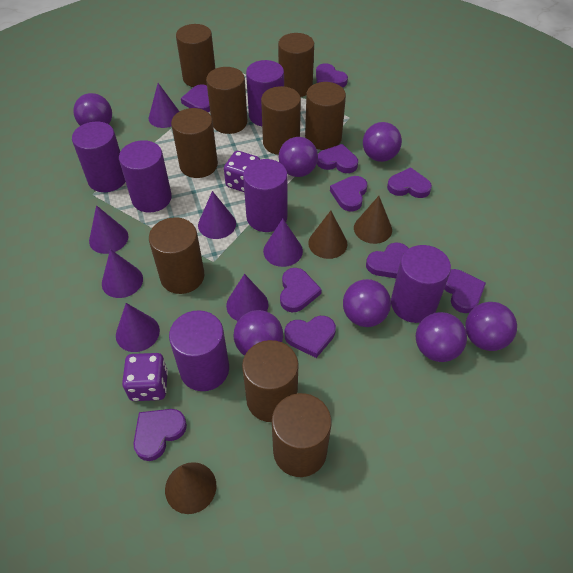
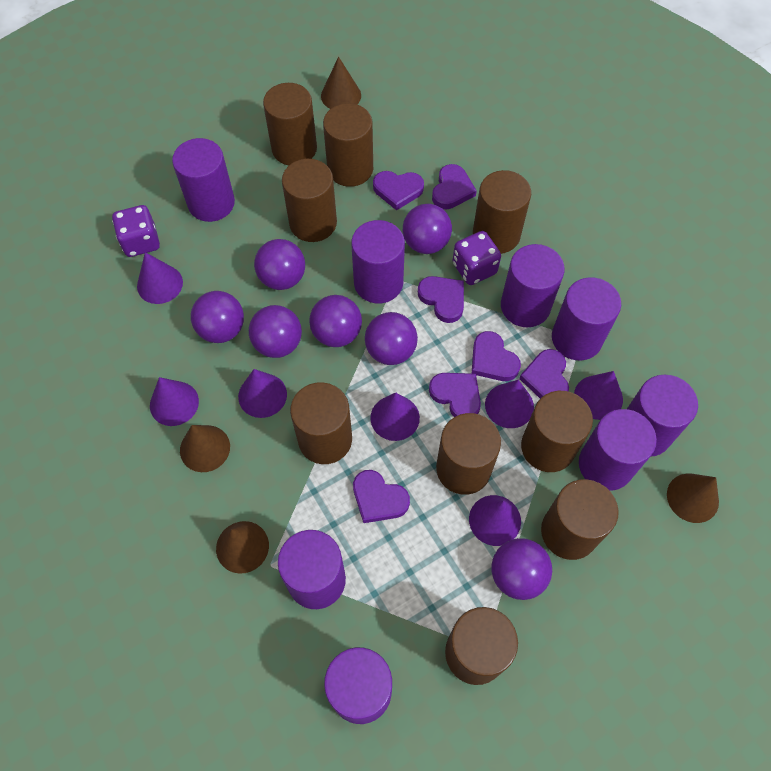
brown cone: 3 -> 4
purple cylinder: 6 -> 8
purple heart: 10 -> 7

